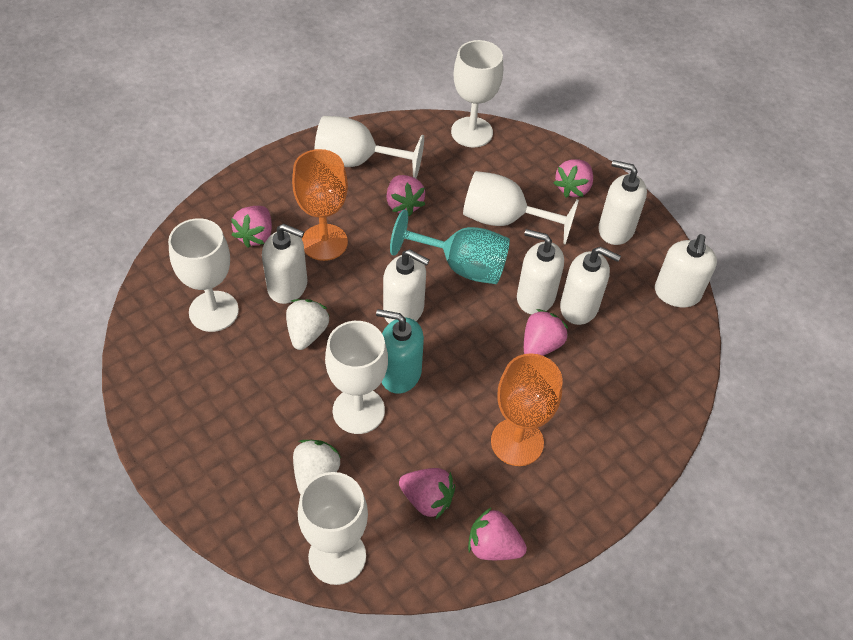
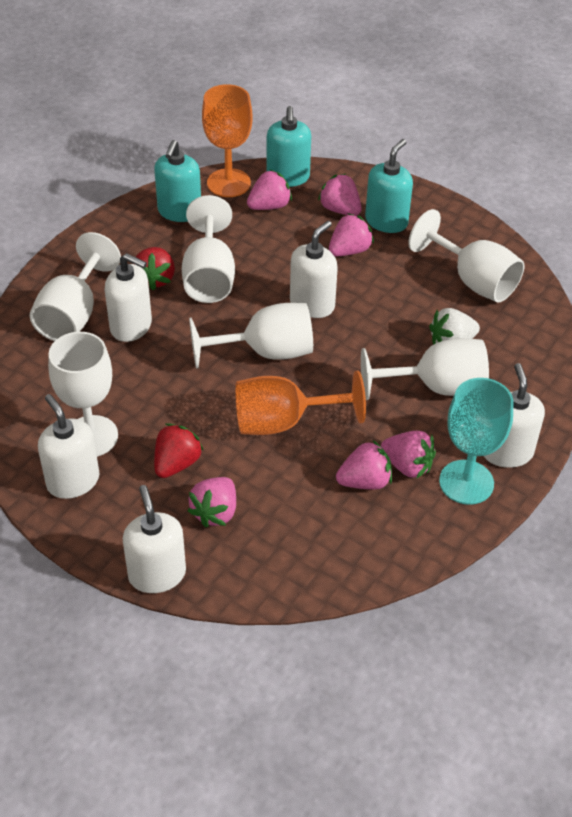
red strawberry: 0 -> 2
turquoise soap dispenser: 1 -> 3
white soap dispenser: 6 -> 5
white strawberry: 2 -> 1

